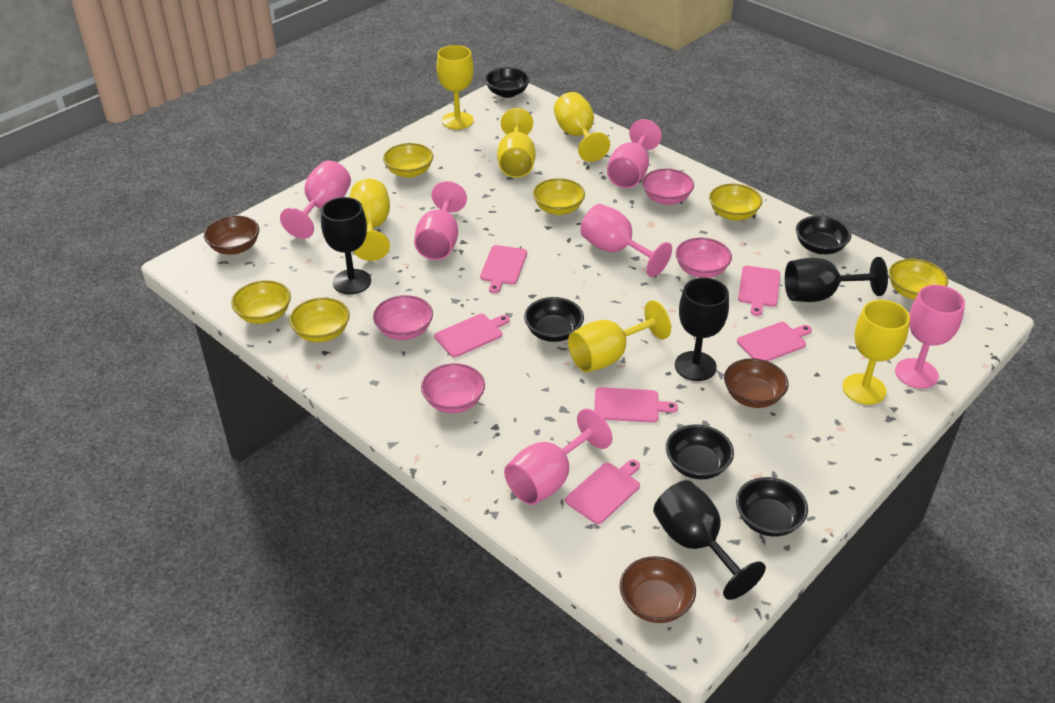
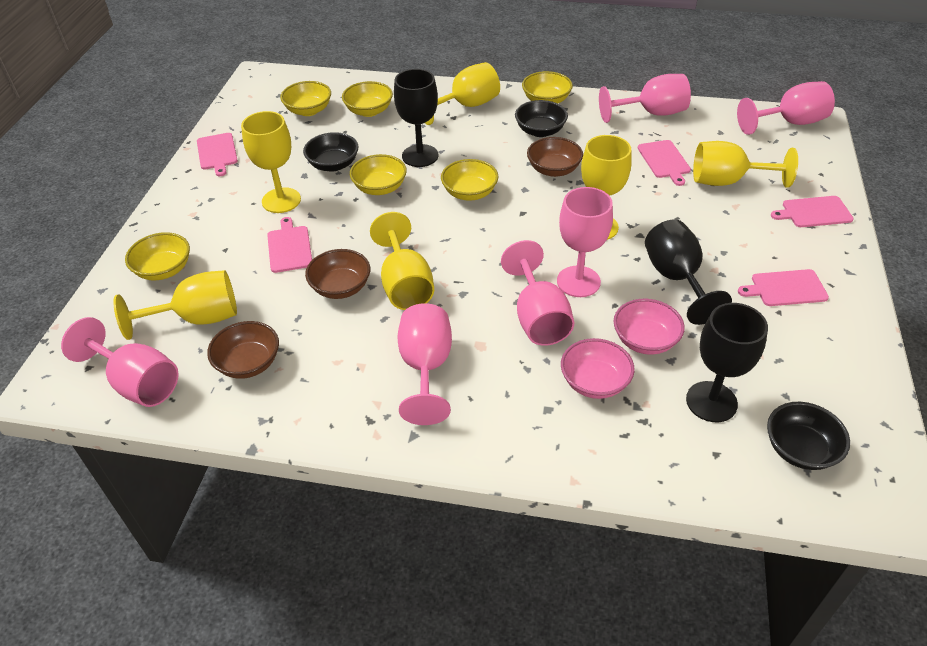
black bowl: 5 -> 3
black goblet: 4 -> 3
pink bowl: 4 -> 2
pink cutting board: 6 -> 5

